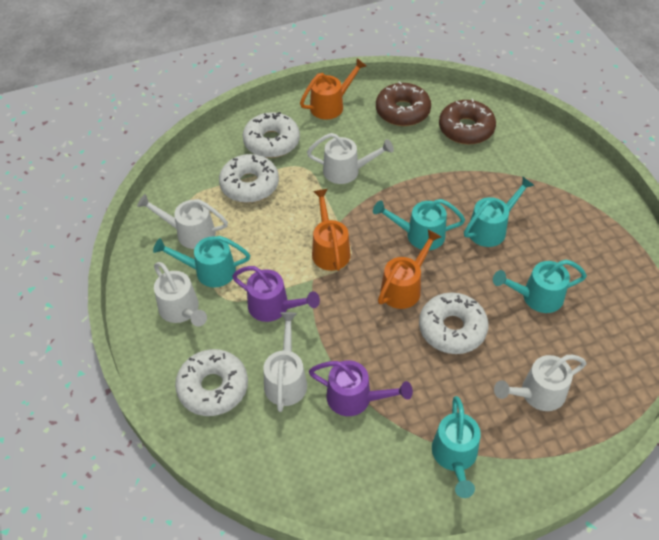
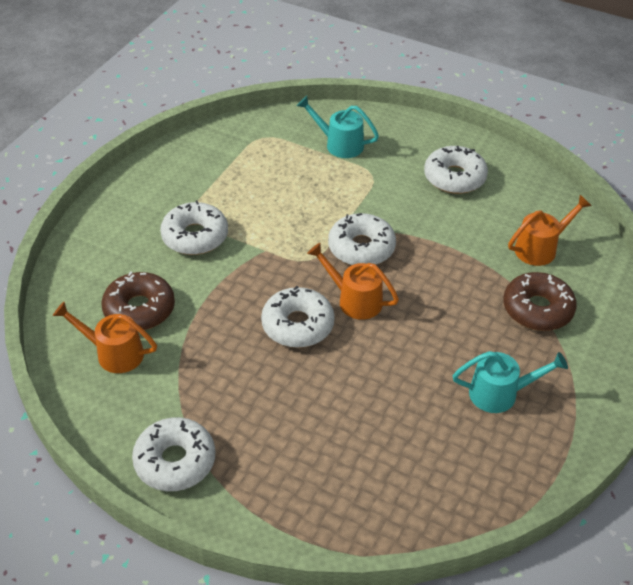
purple watering can: 2 -> 0
turquoise watering can: 5 -> 2
white donut: 4 -> 5
white watering can: 5 -> 0

